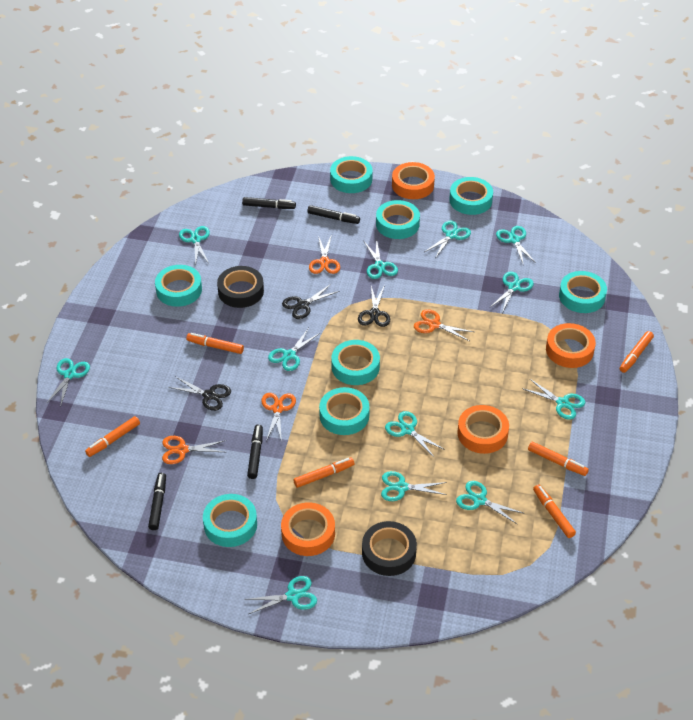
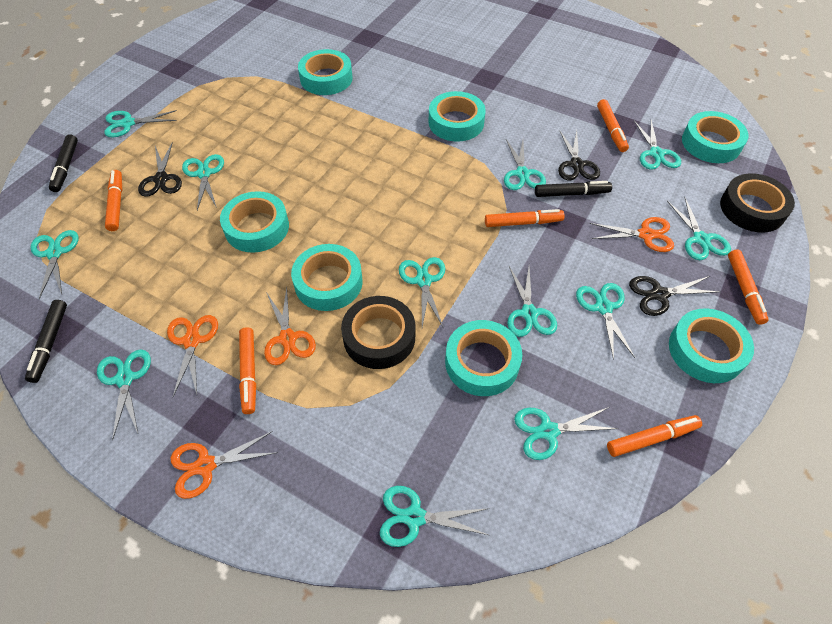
black marker: 4 -> 3
orange tape: 4 -> 0
turquoise tape: 8 -> 7

